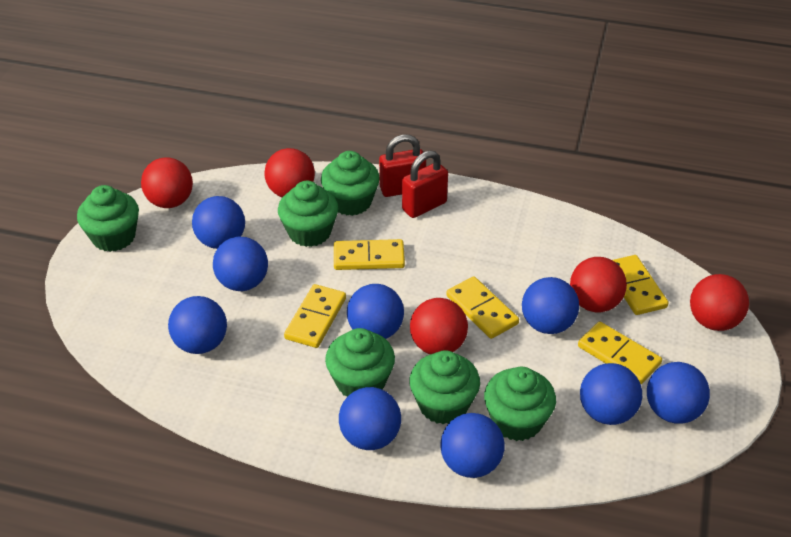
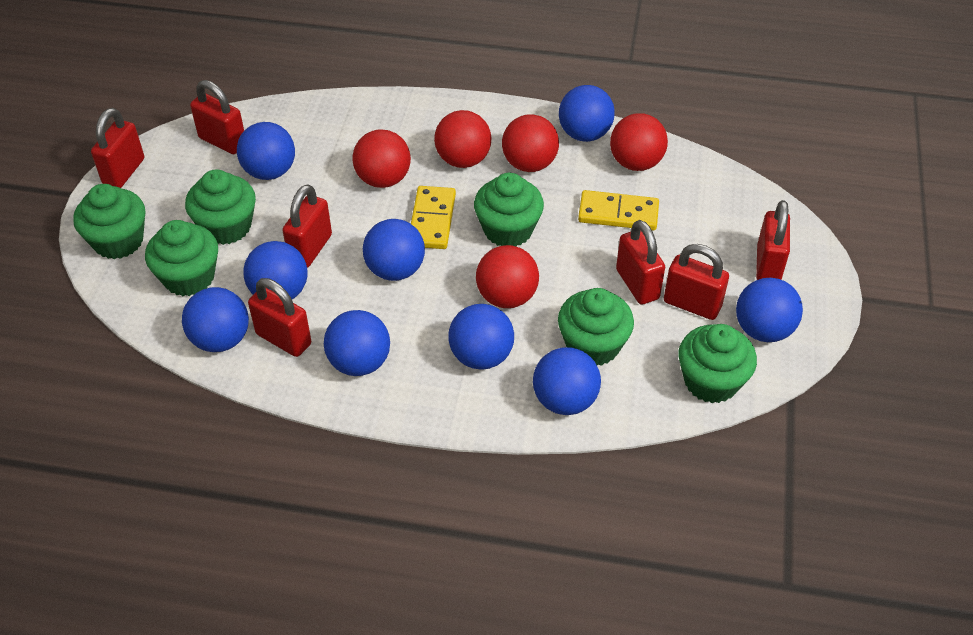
red padlock: 2 -> 7
yellow domino: 5 -> 2

